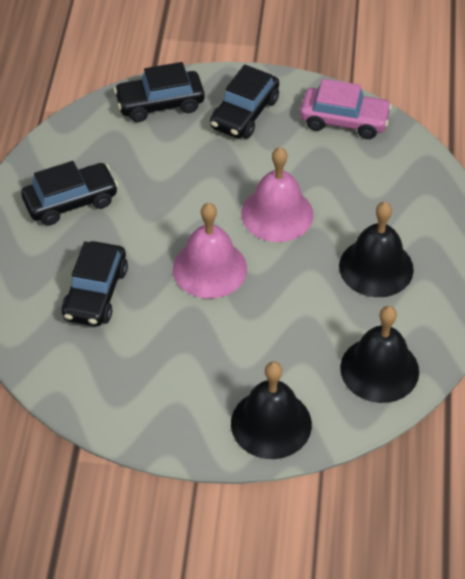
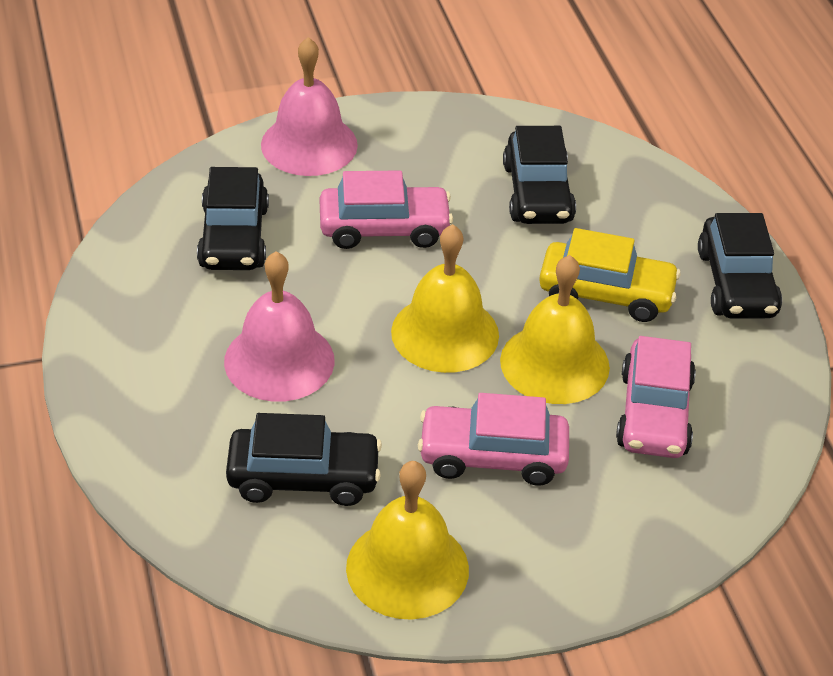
black bell: 3 -> 0
pink car: 1 -> 3
yellow bell: 0 -> 3
yellow car: 0 -> 1

